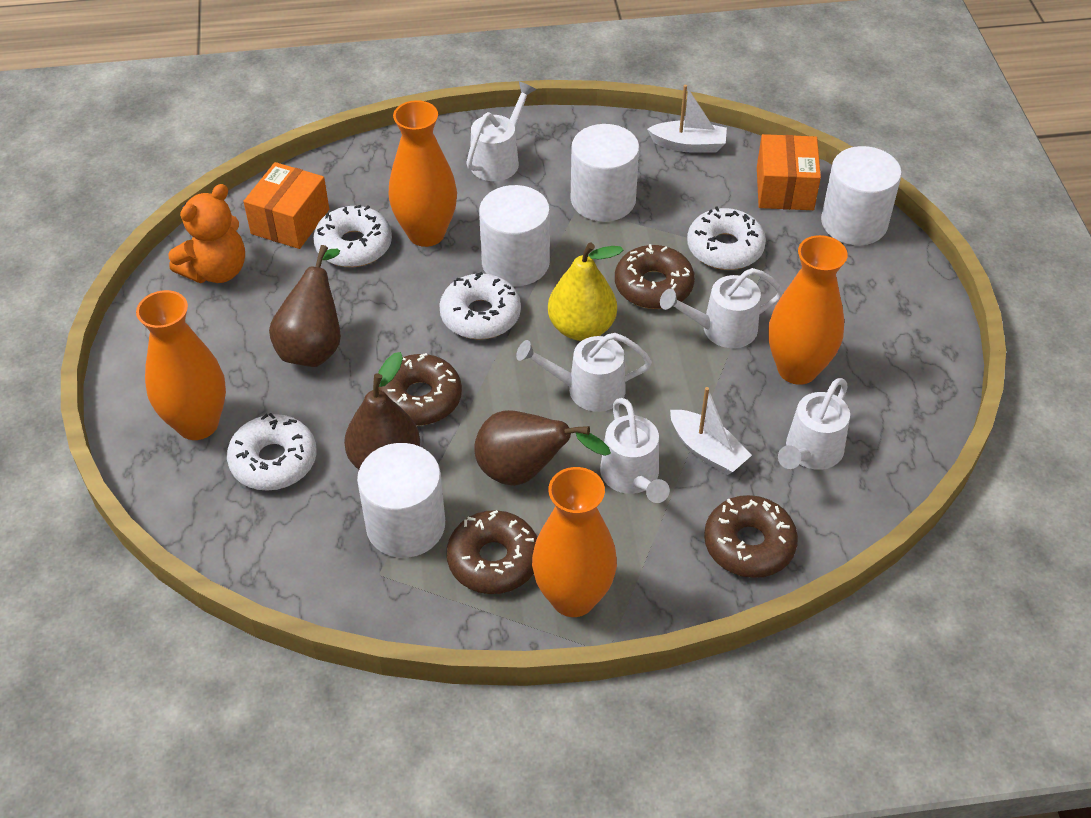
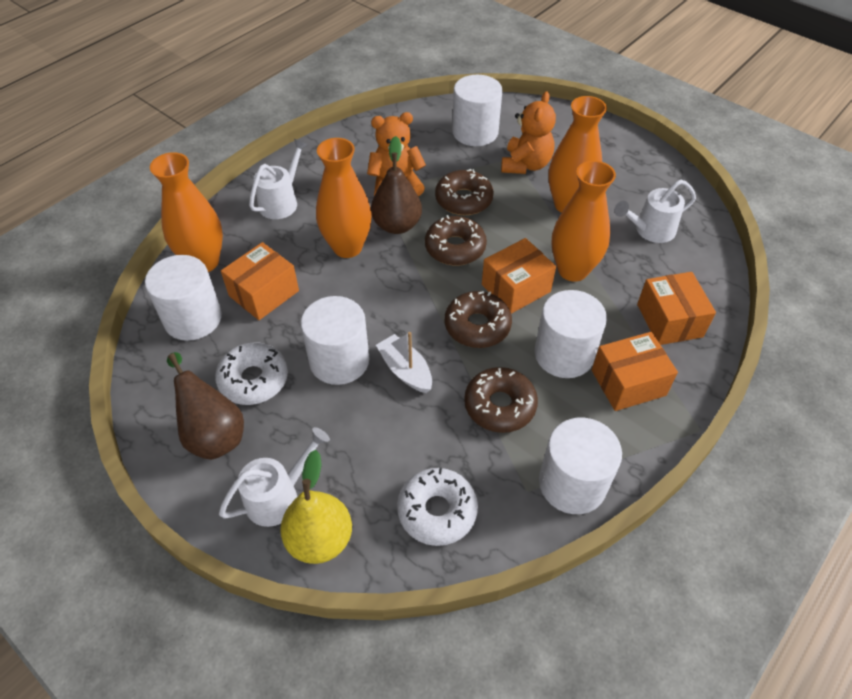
brown pear: 3 -> 2
orange box: 2 -> 4
orange teddy bear: 1 -> 2
white boat: 2 -> 1
white cylinder: 4 -> 5
white donut: 4 -> 2
white watering can: 5 -> 3

